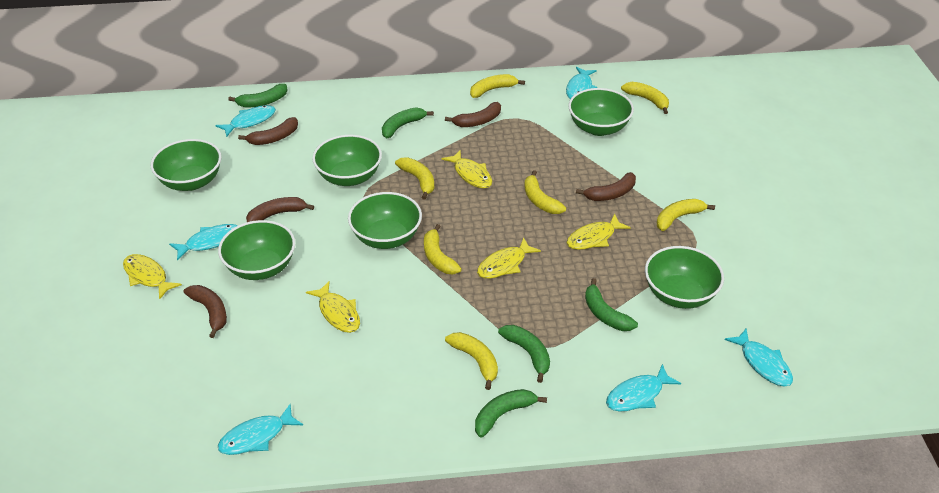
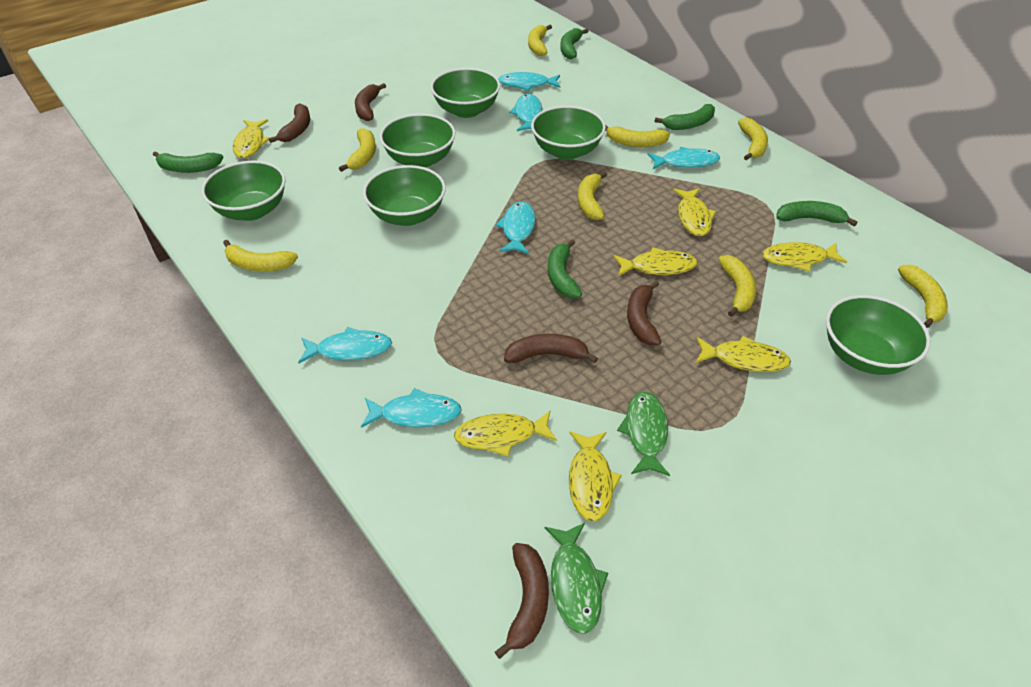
green fish: 0 -> 2
yellow banana: 7 -> 8
yellow fish: 5 -> 7

